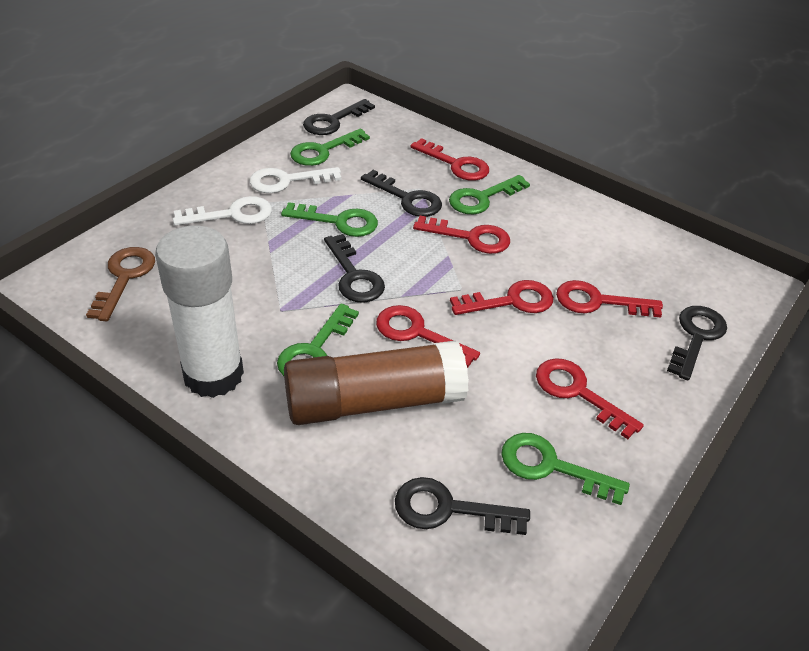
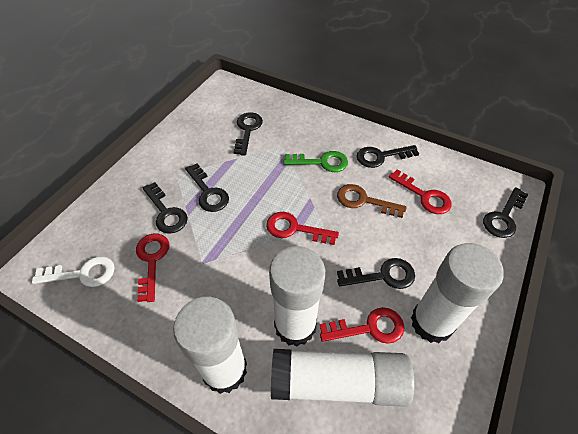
black key: 5 -> 6
brown glue stick: 1 -> 0
green key: 5 -> 1
red key: 6 -> 4
white glue stick: 1 -> 4
white key: 2 -> 1

